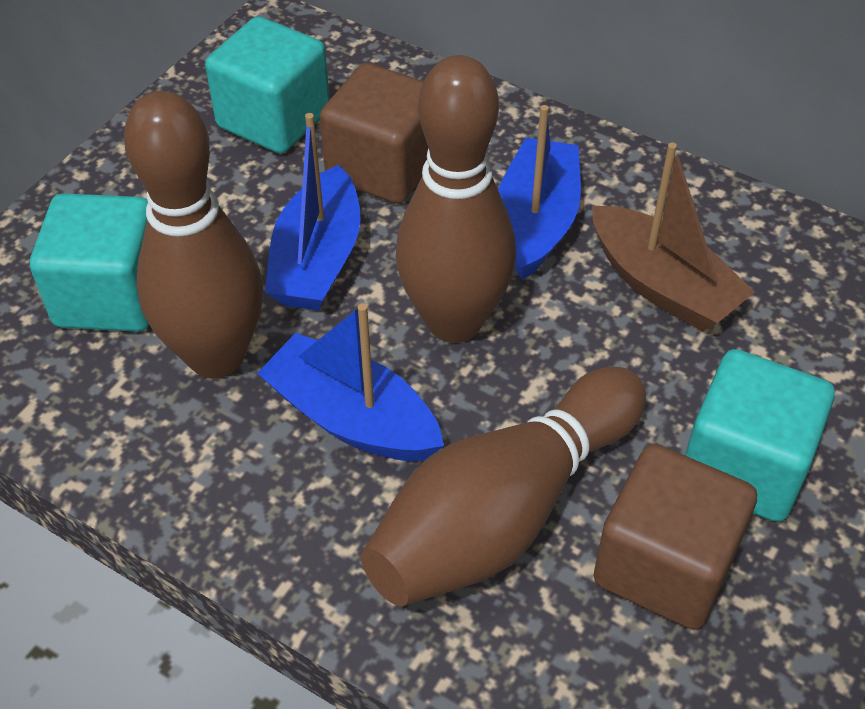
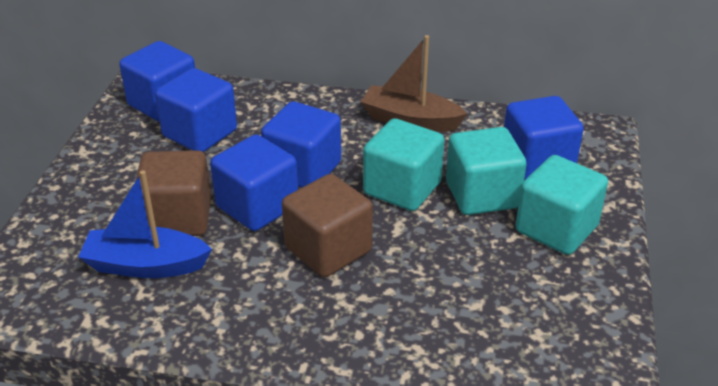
blue boat: 3 -> 1
blue cube: 0 -> 5
brown bowling pin: 3 -> 0

